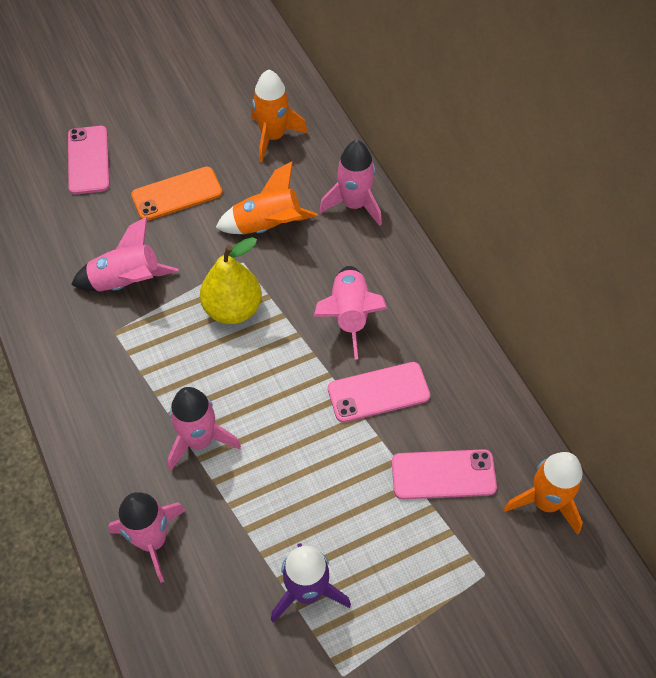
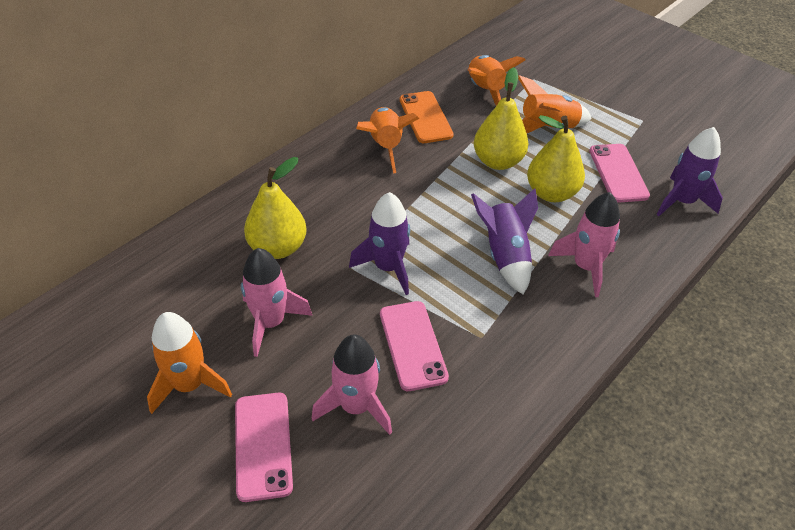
orange rocket: 3 -> 4
pink rocket: 5 -> 3
purple rocket: 1 -> 3
yellow pear: 1 -> 3

